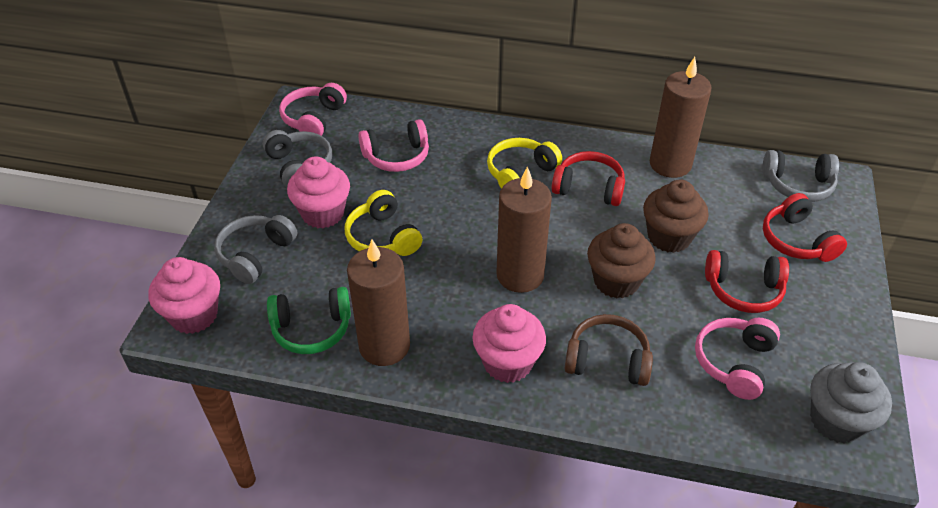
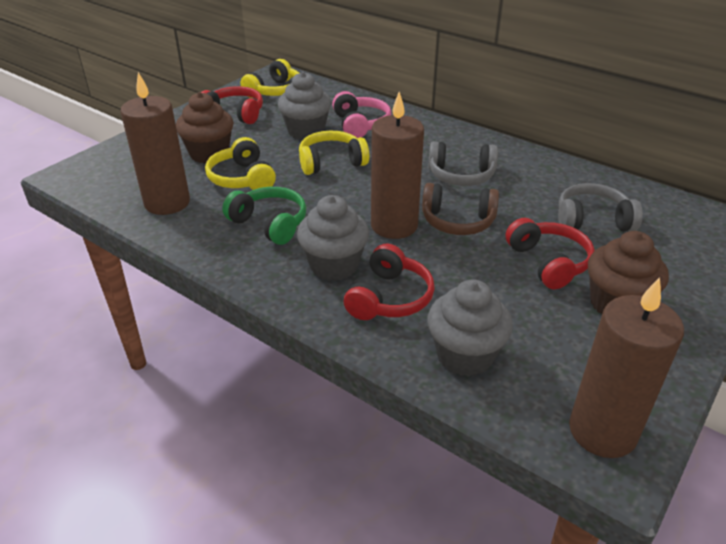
grey cupcake: 1 -> 3
grey headphones: 3 -> 2
pink cupcake: 3 -> 0
pink headphones: 3 -> 1
yellow headphones: 2 -> 3

